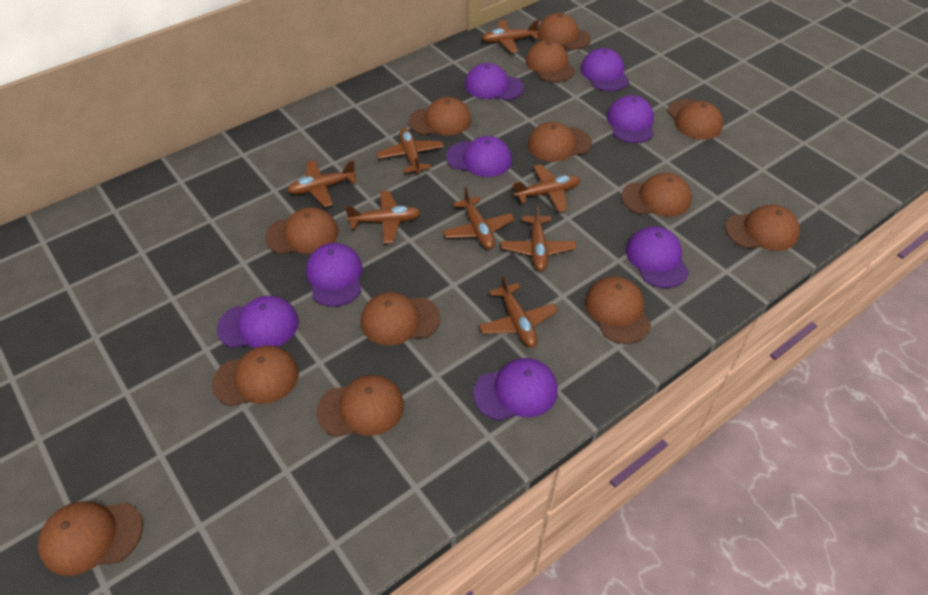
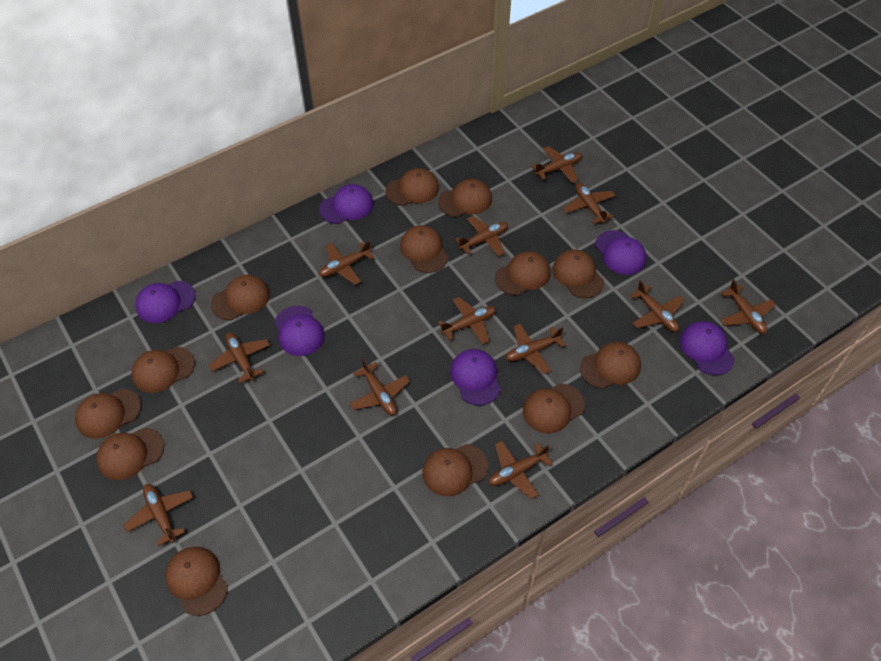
brown plane: 8 -> 12
purple cap: 8 -> 6

